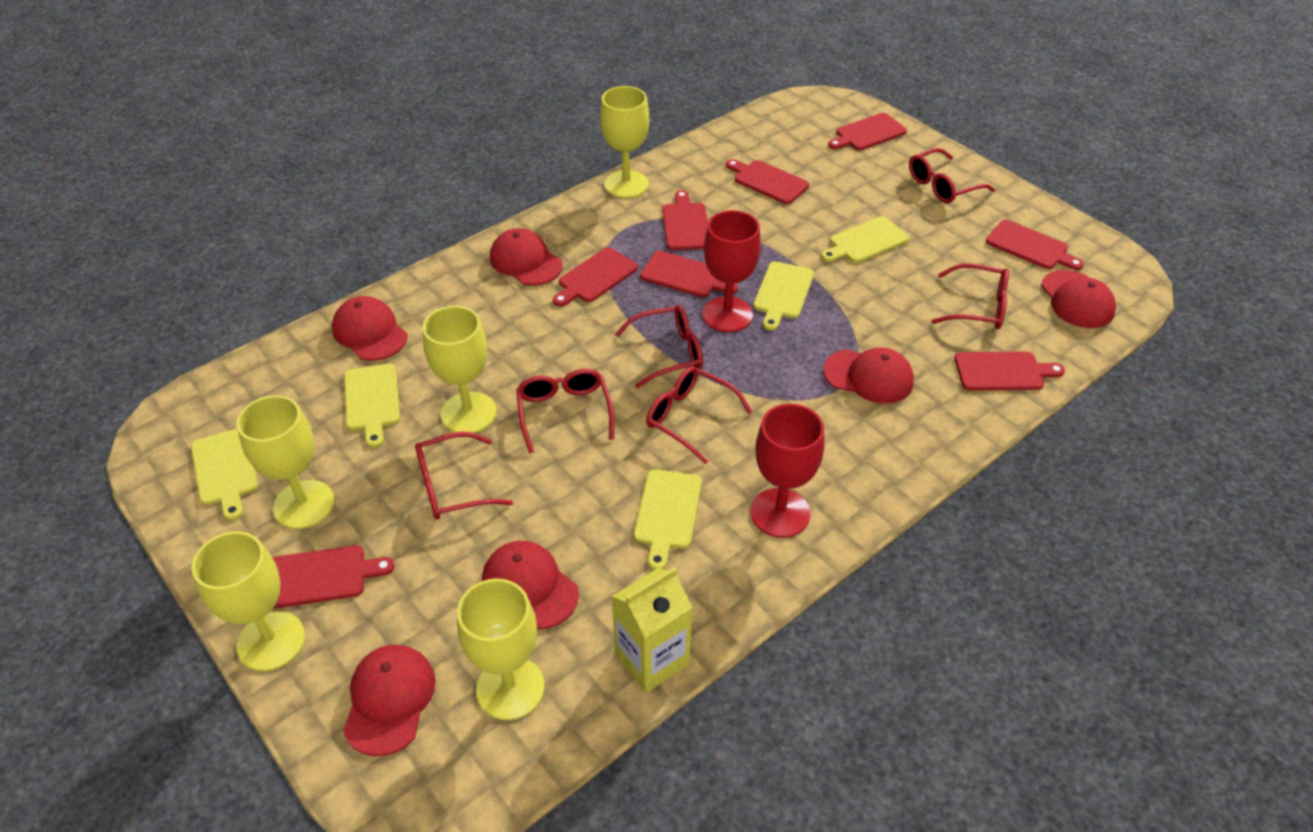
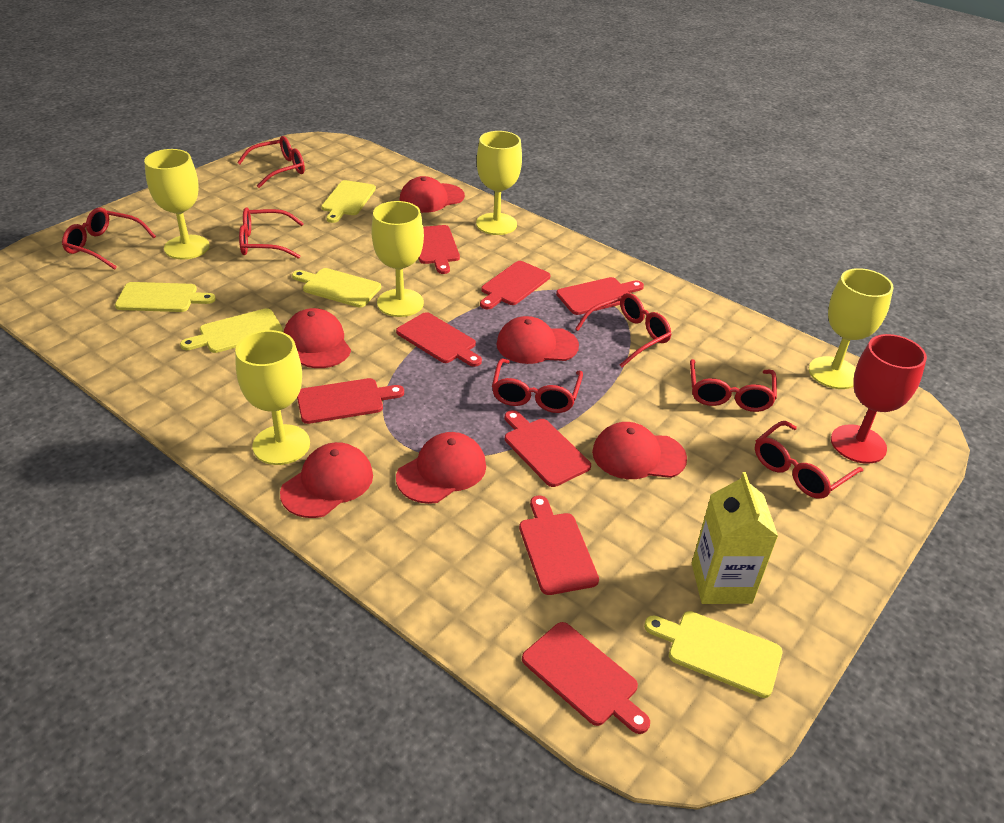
red glasses: 6 -> 7
red goblet: 2 -> 1

